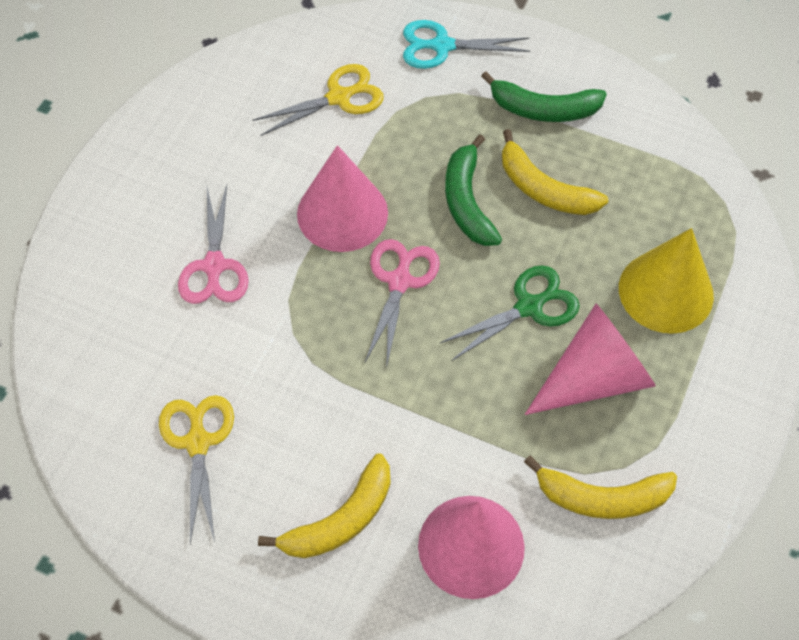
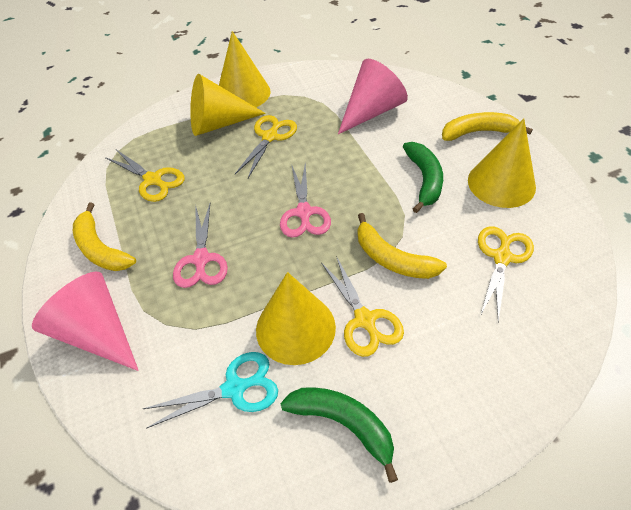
green scissors: 1 -> 0
pink cone: 3 -> 2
yellow cone: 1 -> 4
yellow scissors: 2 -> 4

